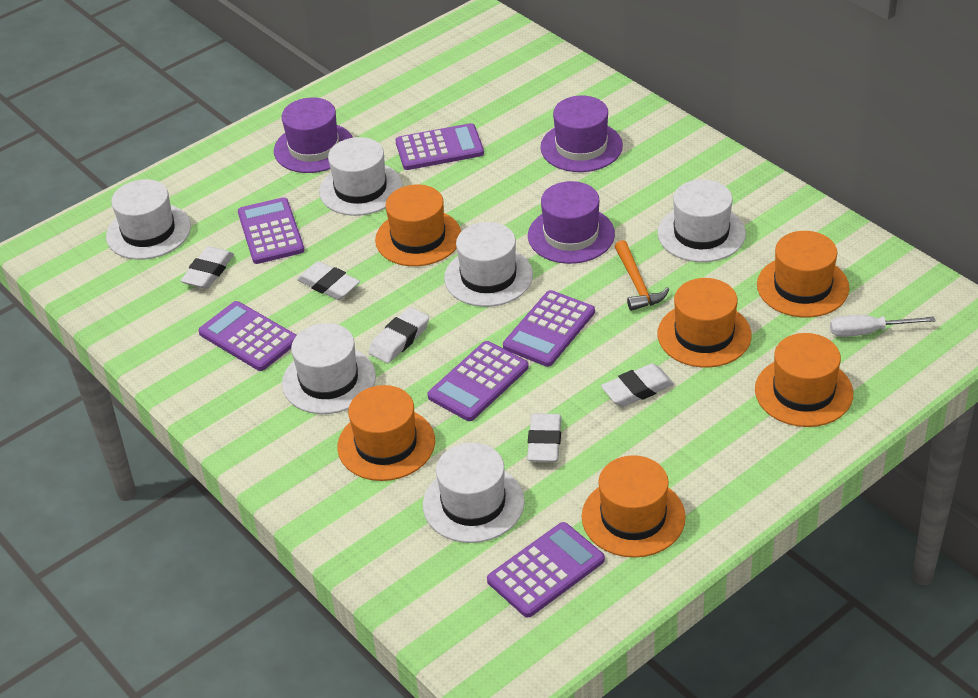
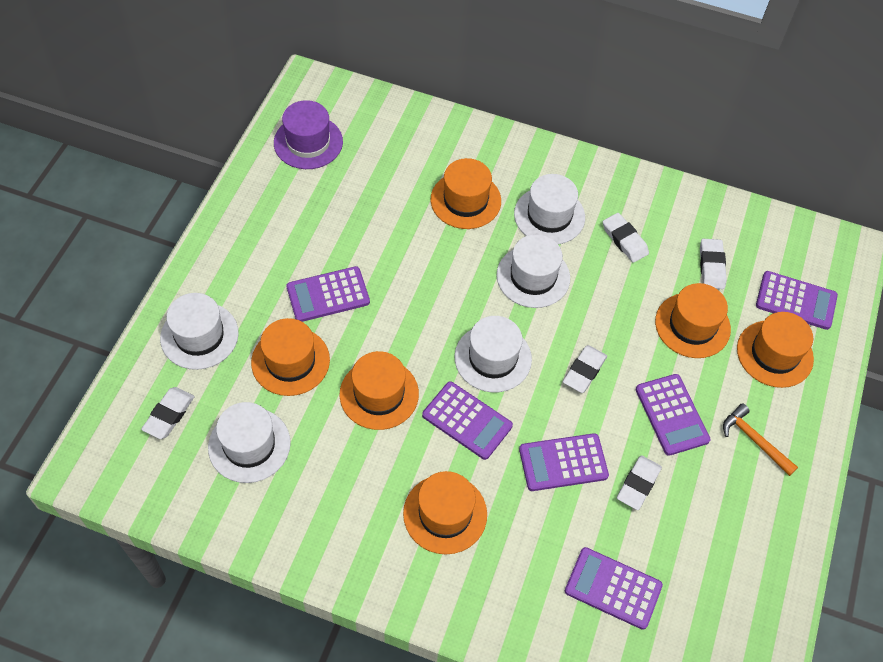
purple hat: 3 -> 1
white hat: 6 -> 5
white screwdriver: 1 -> 0

